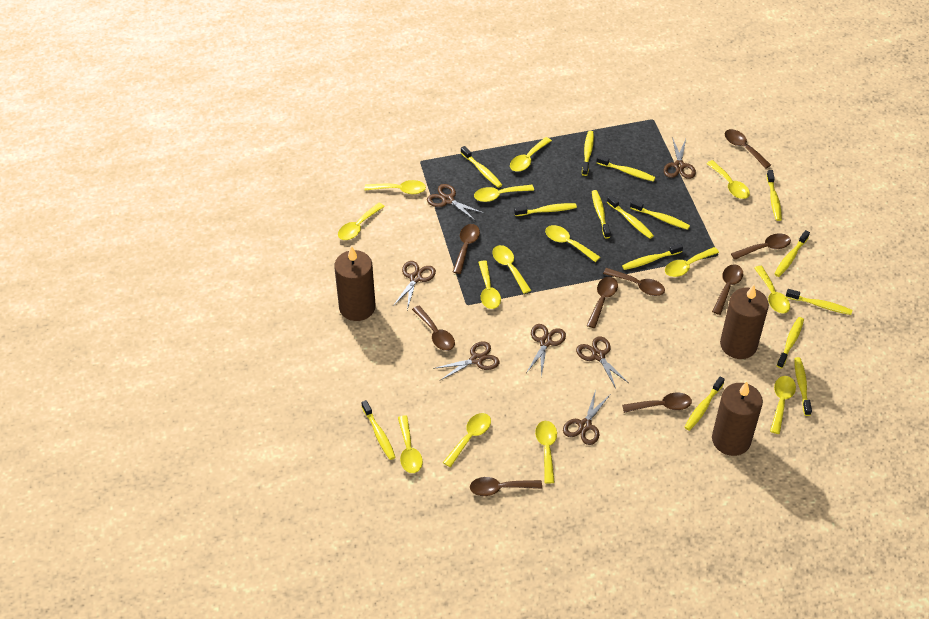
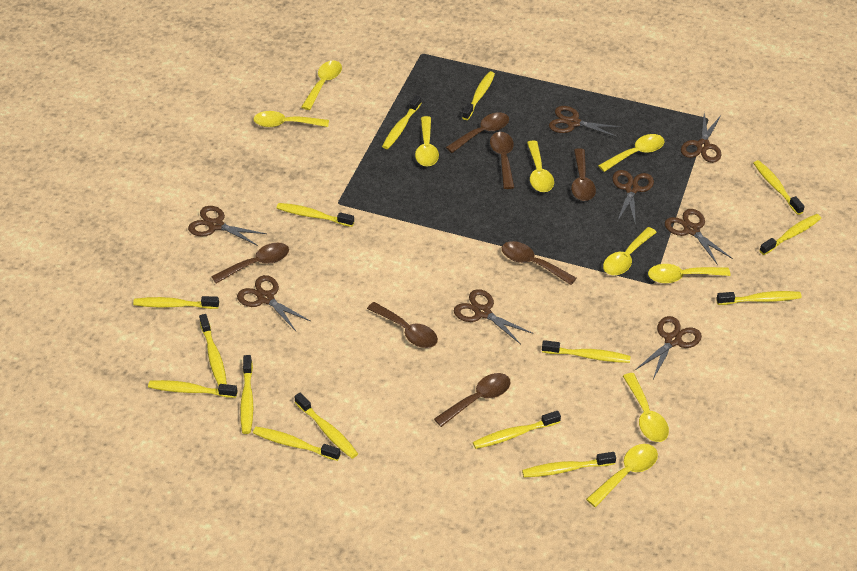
brown candle: 3 -> 0
brown scissors: 7 -> 8
brown spoon: 9 -> 7
yellow spoon: 14 -> 9

